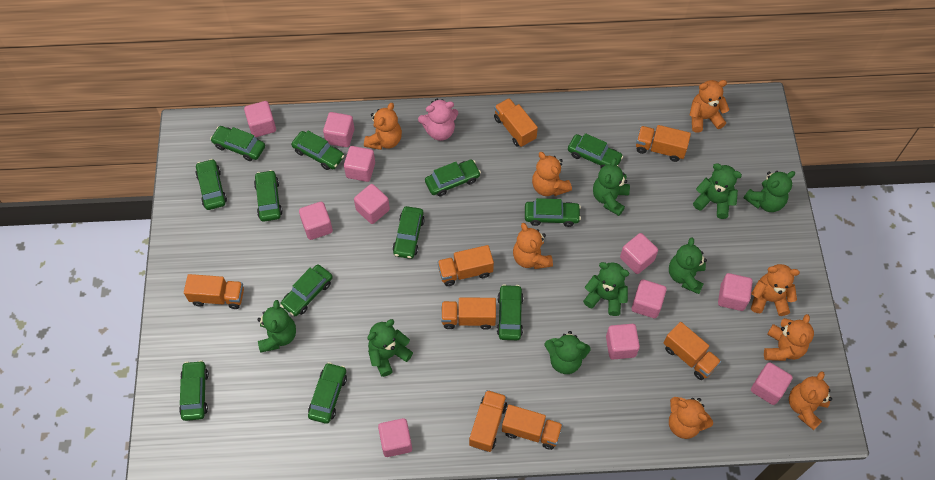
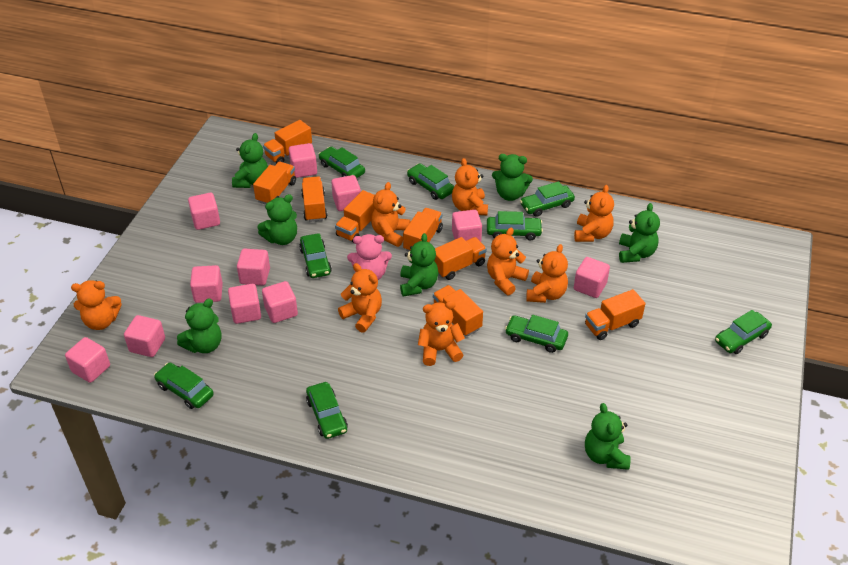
green car: 12 -> 9
green teddy bear: 8 -> 7

